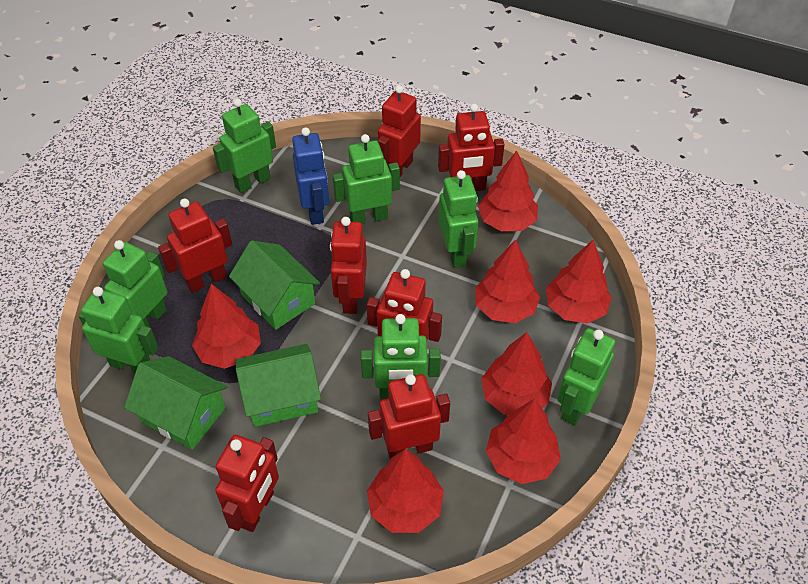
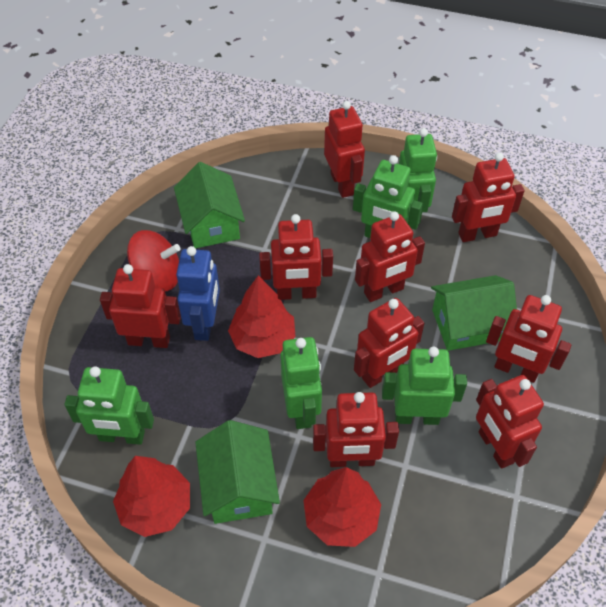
green robot: 7 -> 5
red robot: 7 -> 9
red spinning top: 0 -> 1
red tree: 7 -> 3

